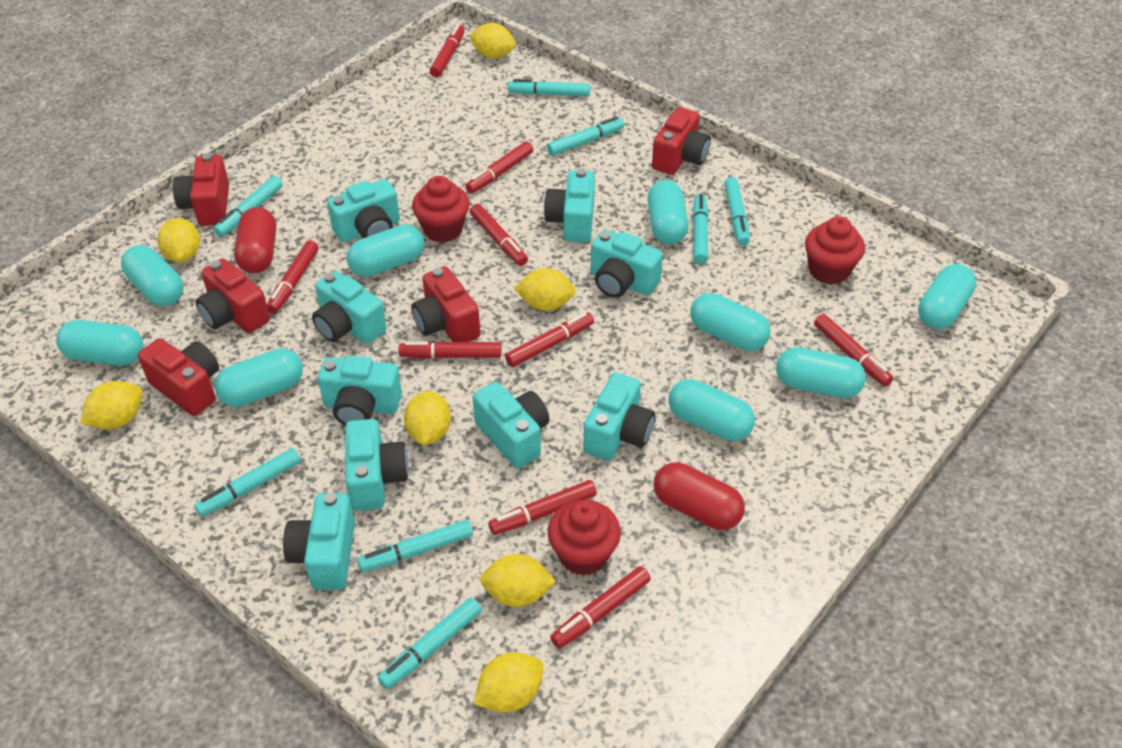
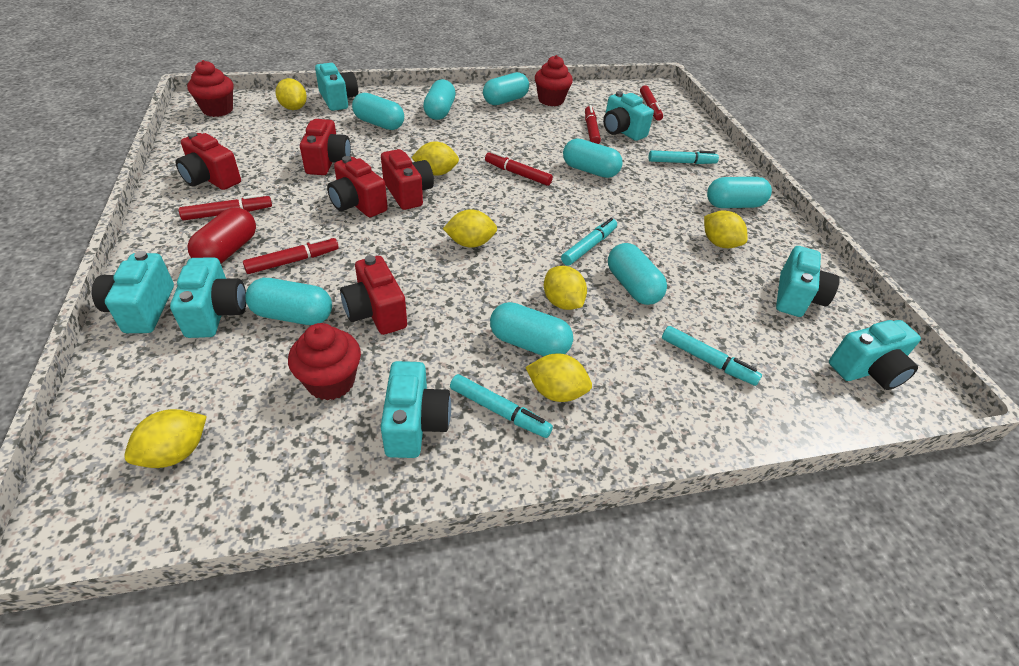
red capsule: 2 -> 1
red marker: 9 -> 5
turquoise camera: 9 -> 7
turquoise capsule: 9 -> 8
turquoise marker: 8 -> 4

